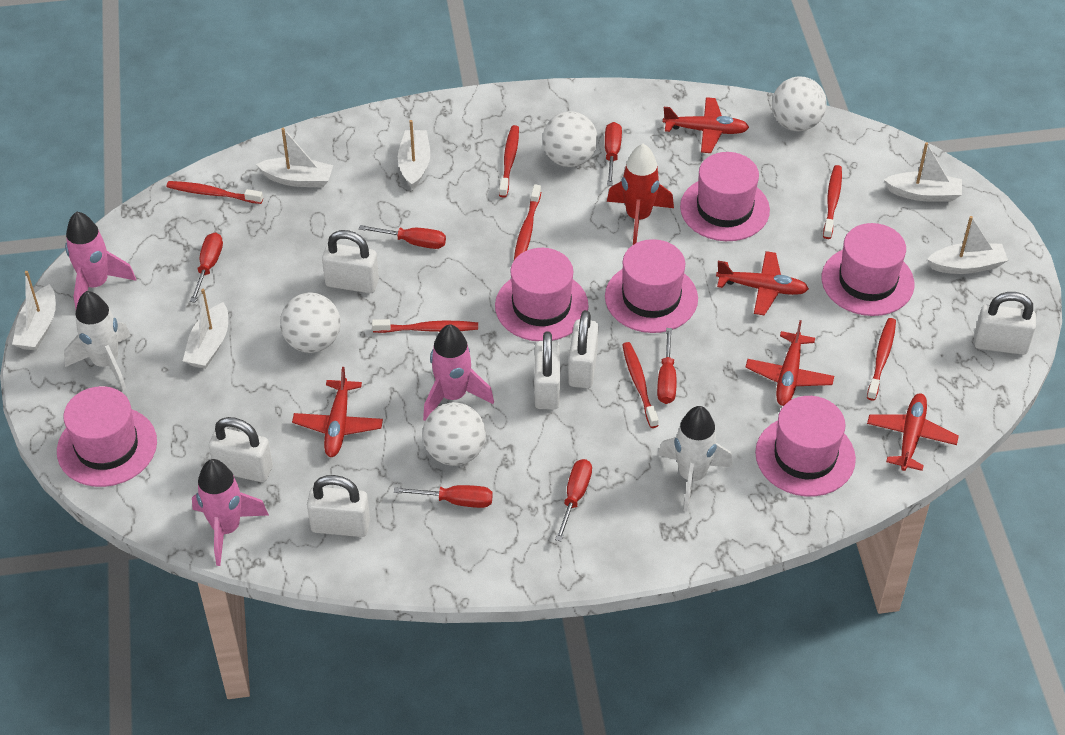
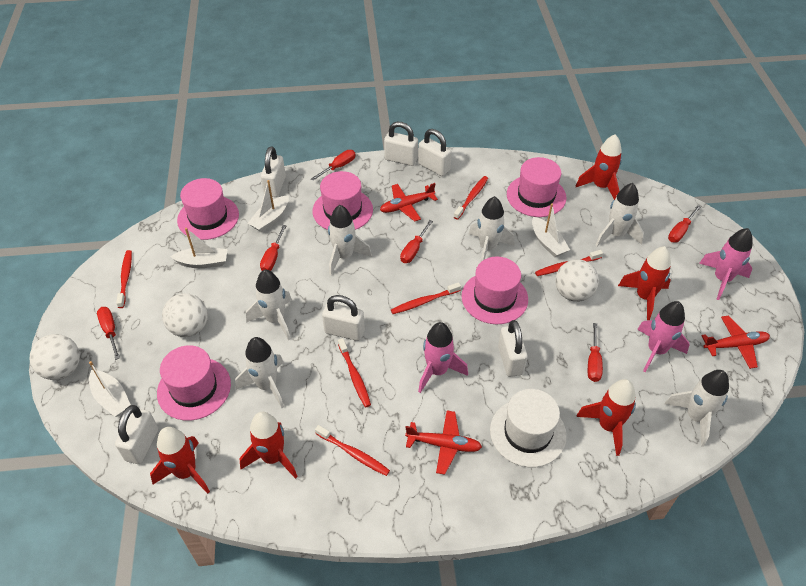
pink hat: 6 -> 5
red plane: 5 -> 3
red rocket: 1 -> 5
red toothbrush: 7 -> 6
white ball: 4 -> 3
white boat: 6 -> 4
white hat: 0 -> 1
white rocket: 2 -> 6

